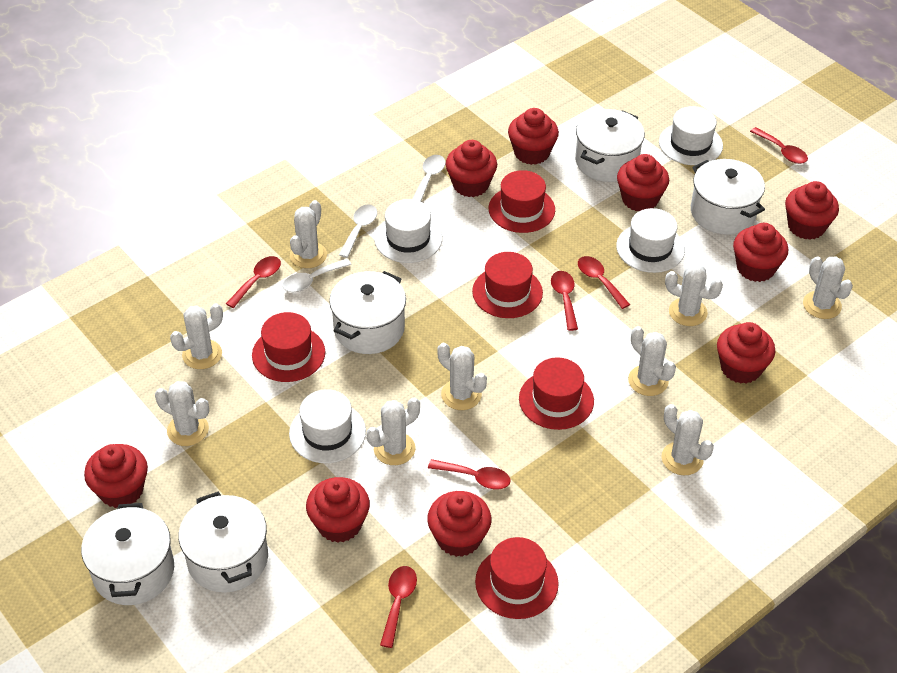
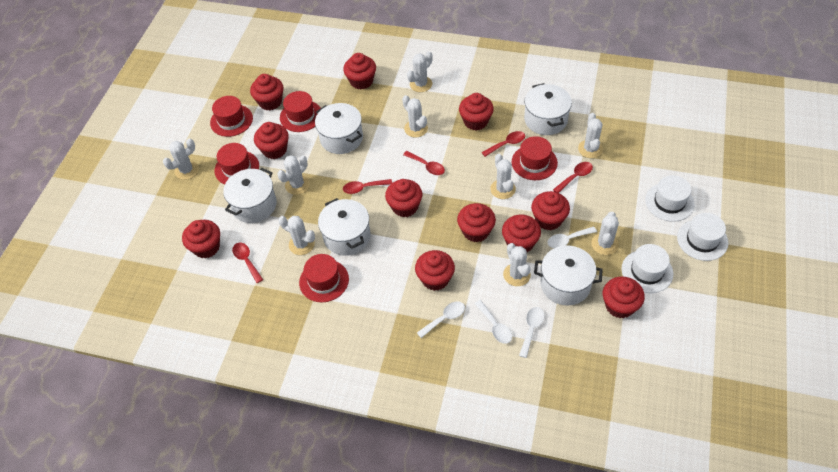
red cupcake: 9 -> 11
red spoon: 6 -> 5
white hat: 4 -> 3
white spoon: 3 -> 4

